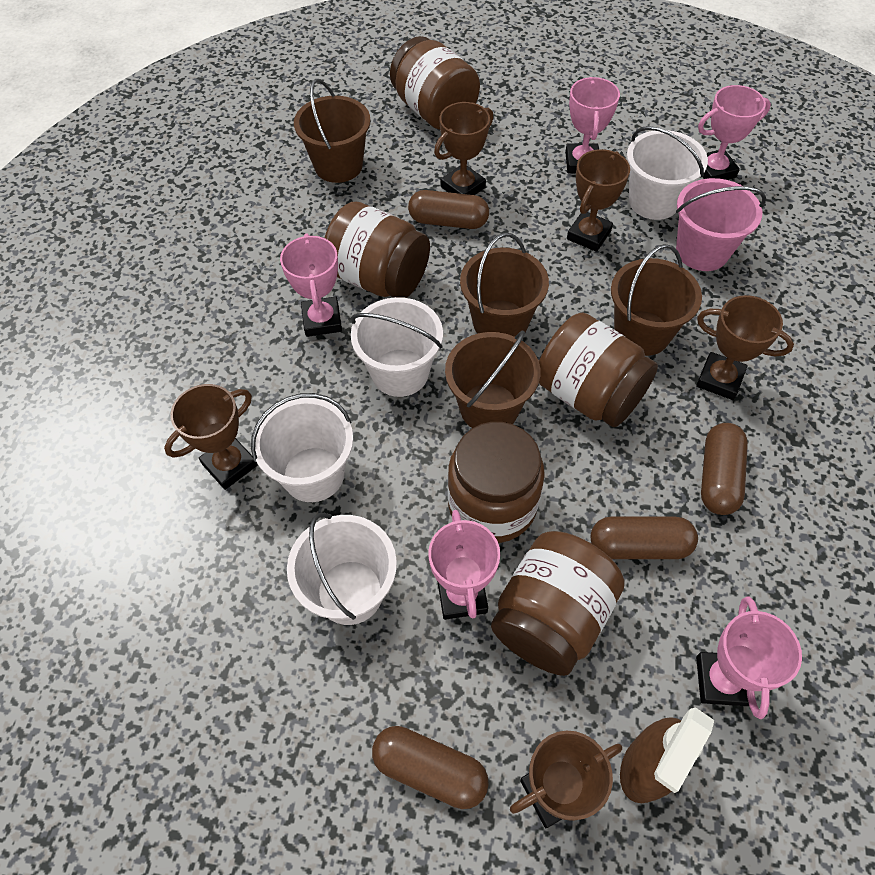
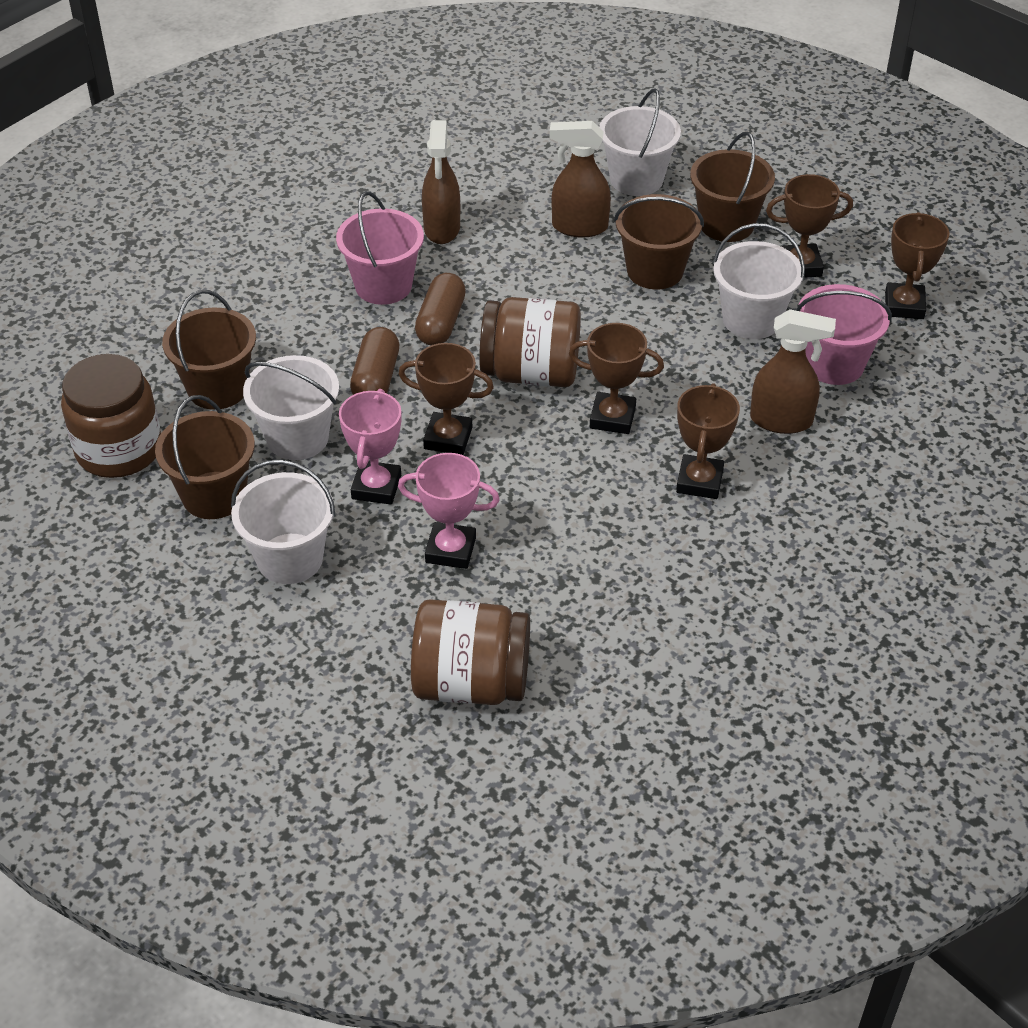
brown capsule: 4 -> 2
brown jar: 5 -> 3
brown spray bottle: 1 -> 3
pink bucket: 1 -> 2
pink trophy: 5 -> 2

